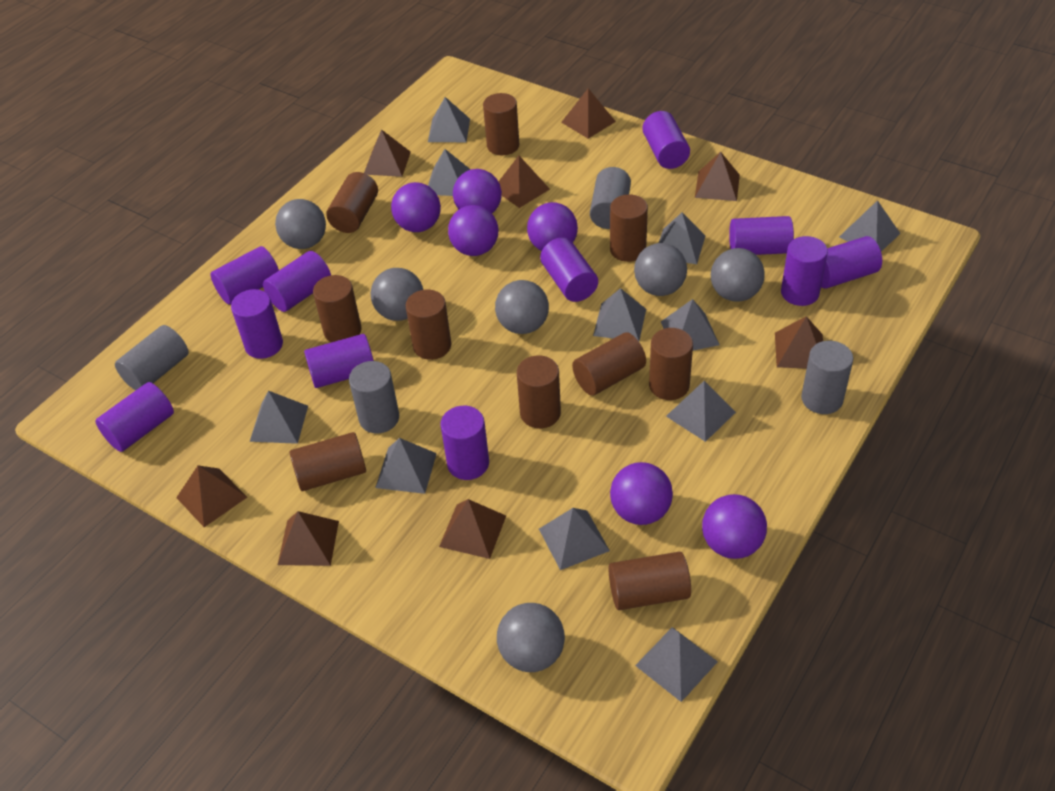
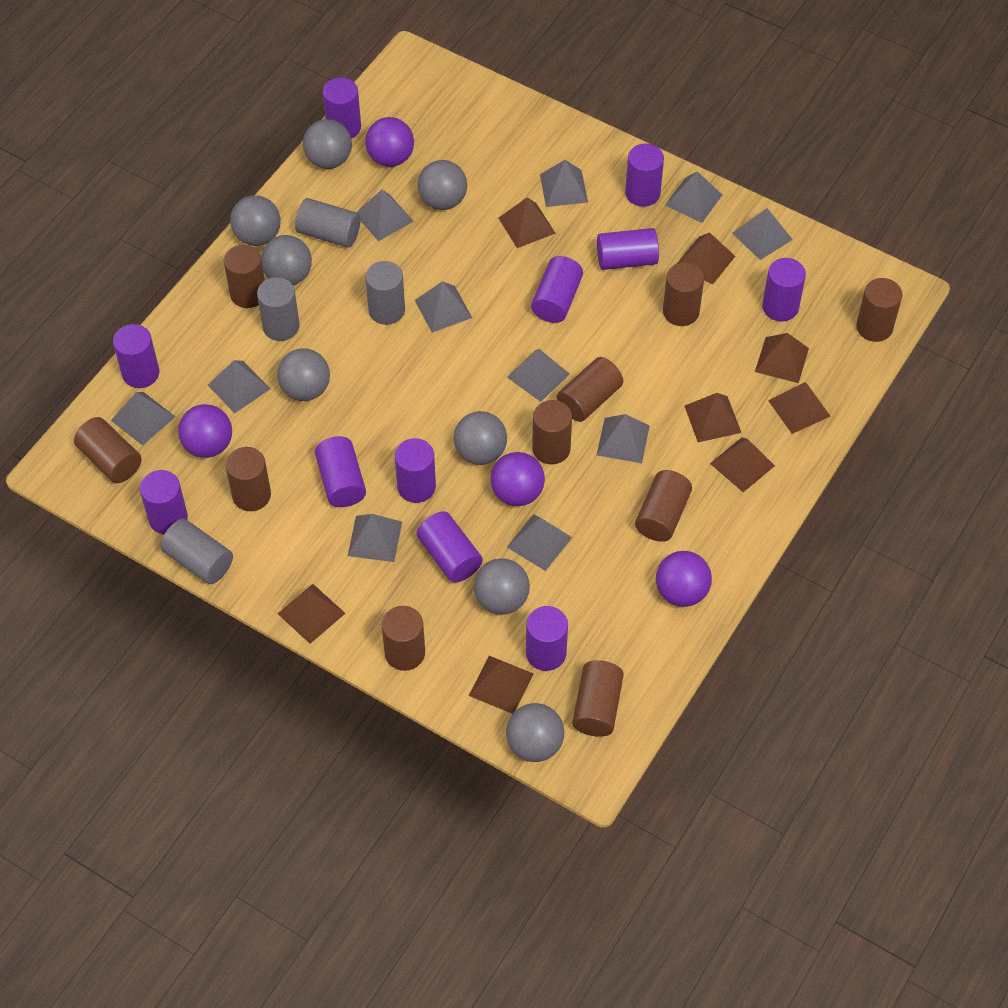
grey ball: 6 -> 8
purple ball: 6 -> 4

